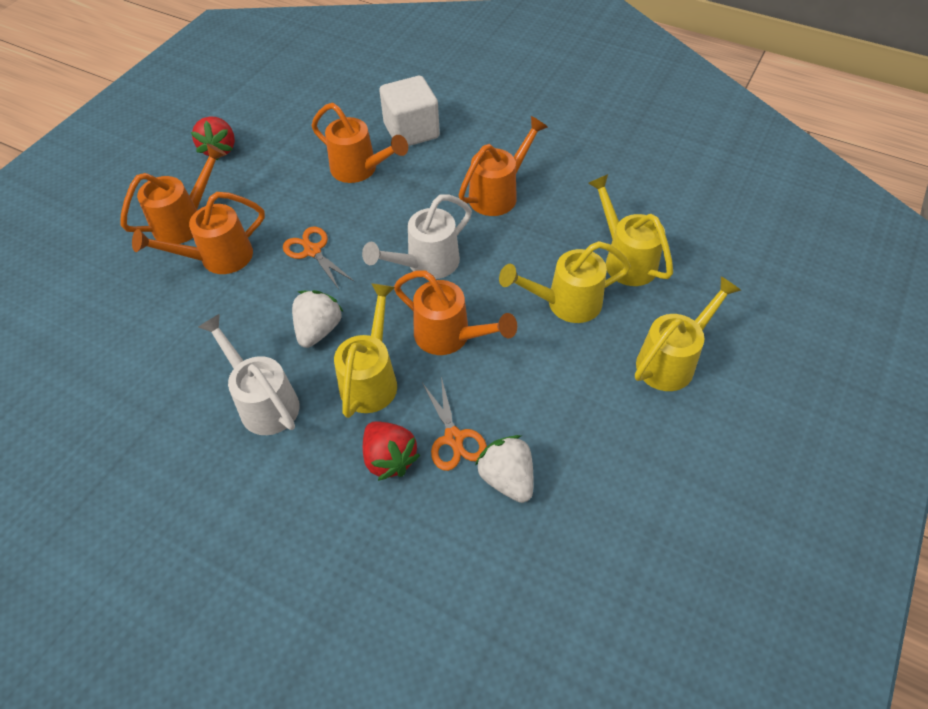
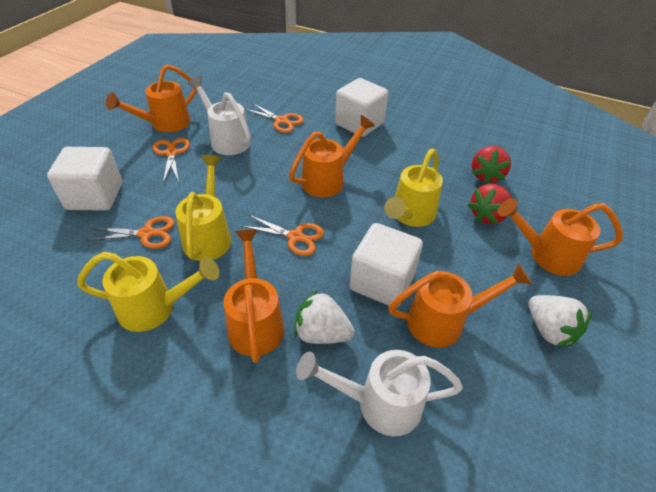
orange scissors: 2 -> 4
white cube: 1 -> 3
yellow watering can: 4 -> 3

